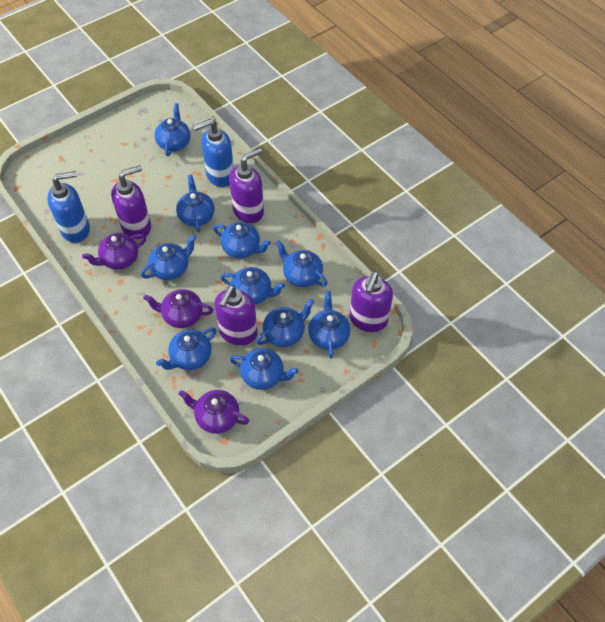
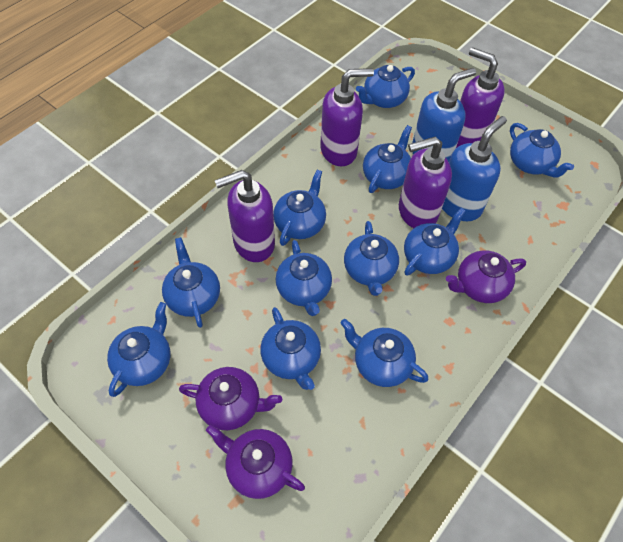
blue teapot: 10 -> 11

